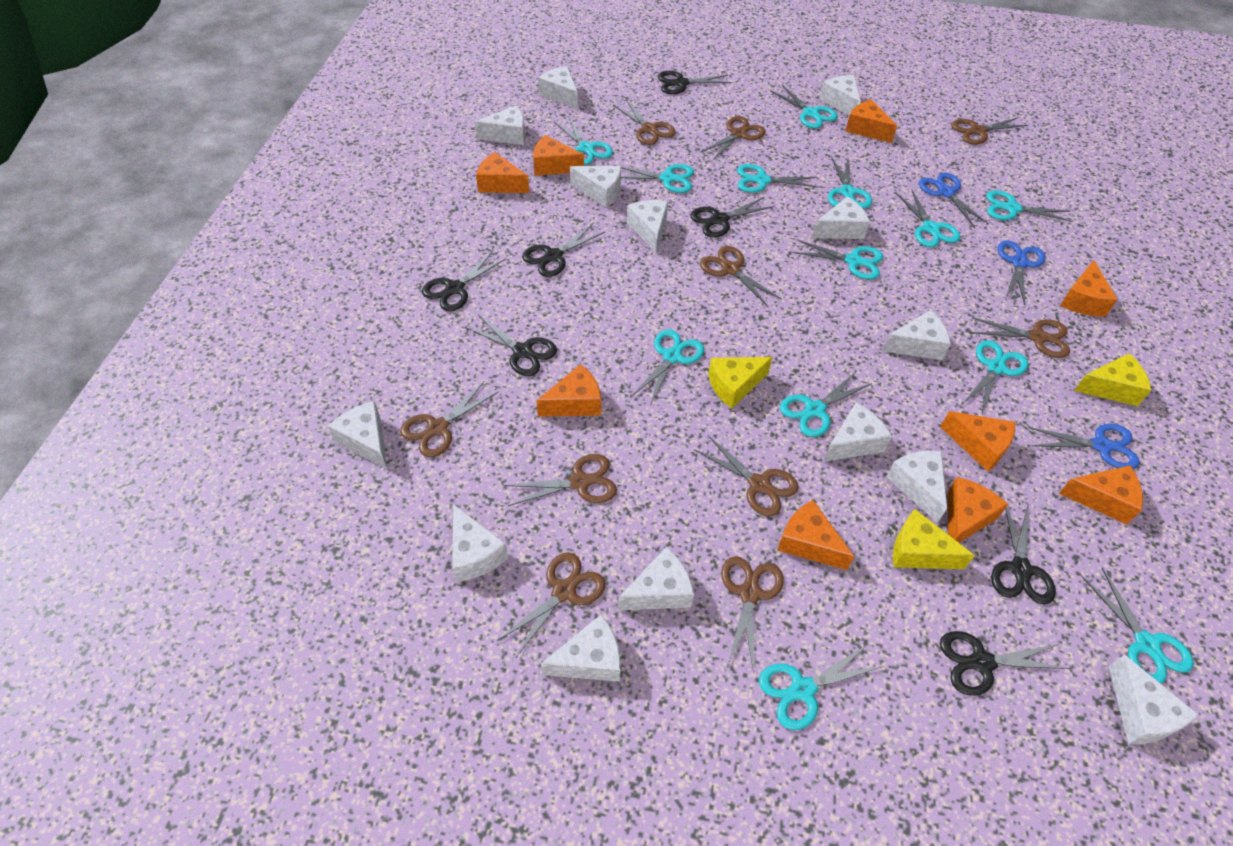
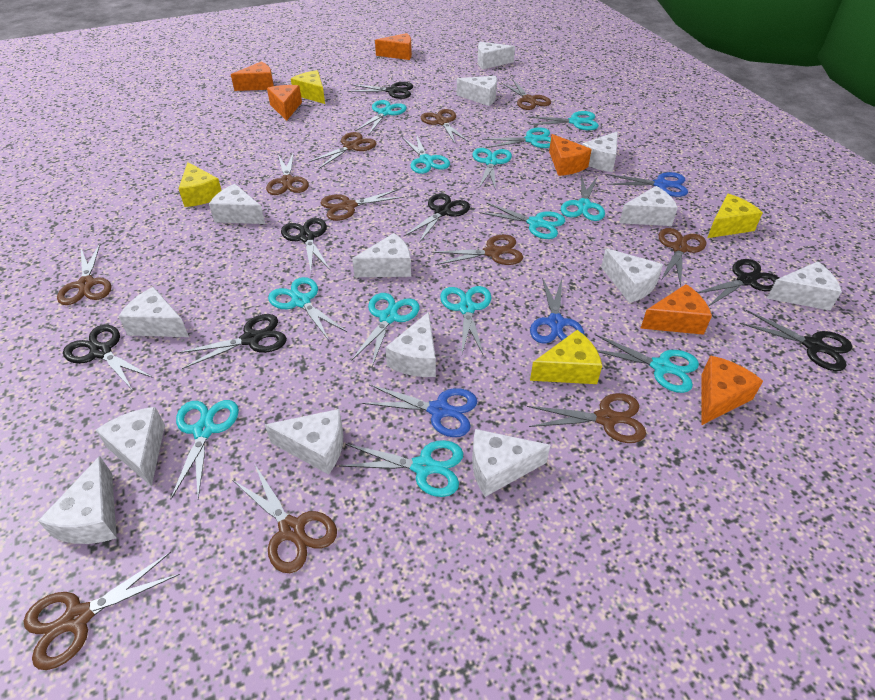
brown scissors: 10 -> 11
orange cheese: 9 -> 6
yellow cheese: 3 -> 4

